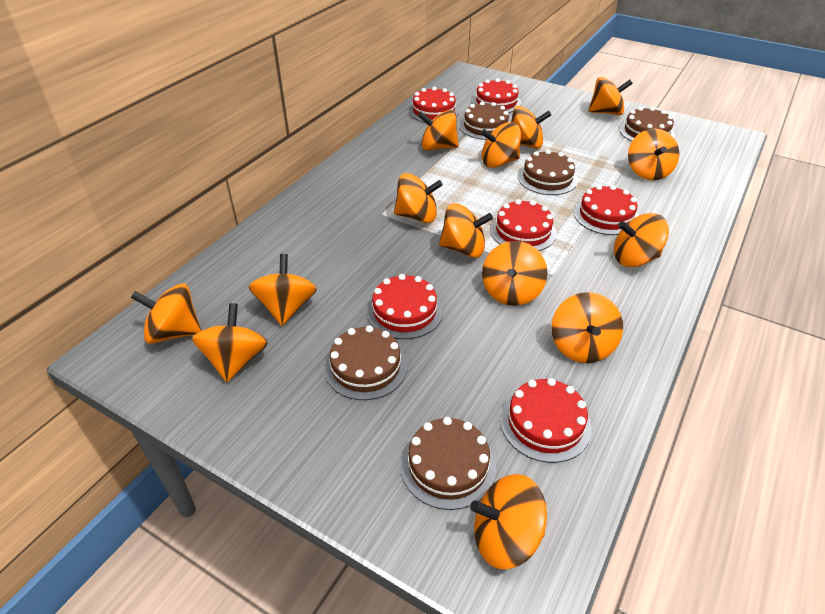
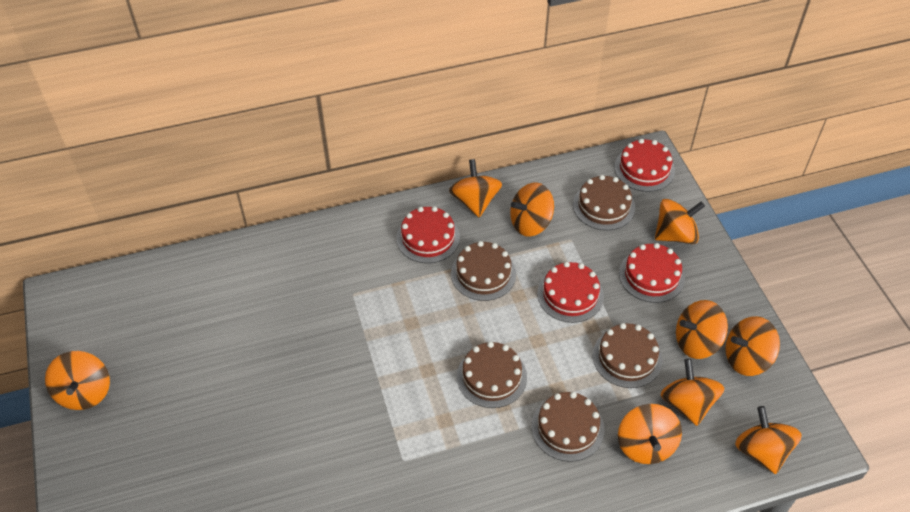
orange spinning top: 14 -> 9
red cake: 6 -> 4

